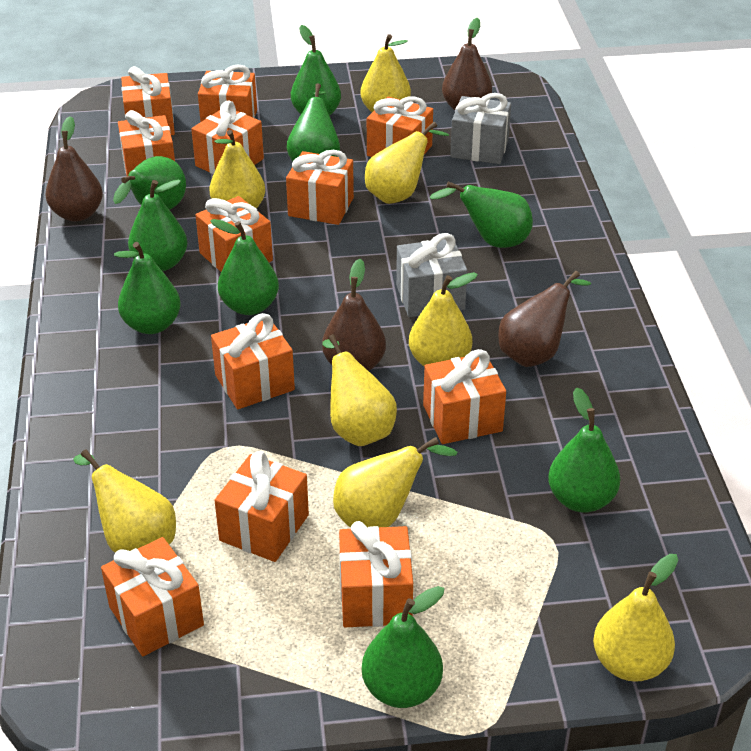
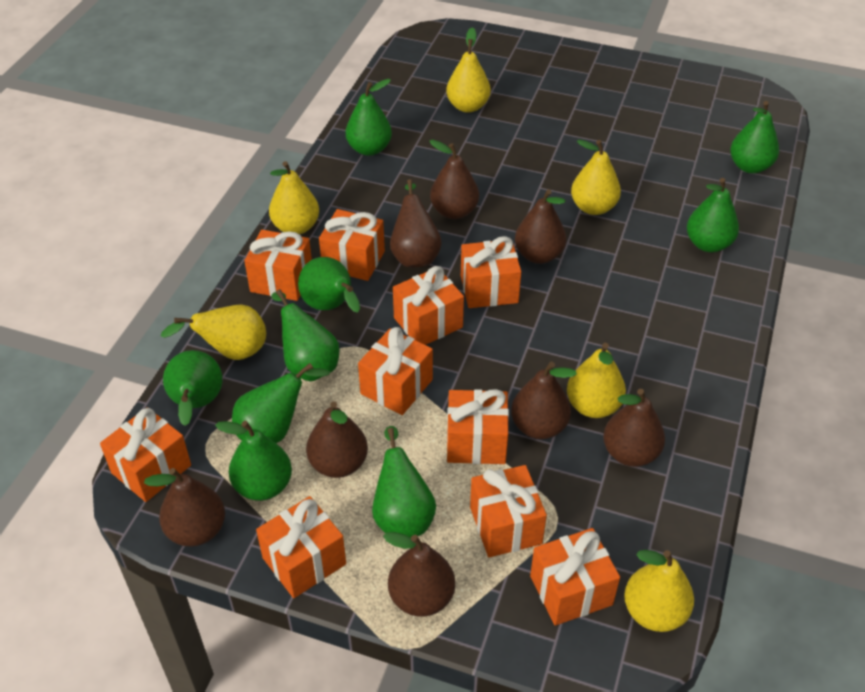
brown pear: 4 -> 8
grey gift: 2 -> 0
orange gift: 12 -> 10
yellow pear: 8 -> 6

